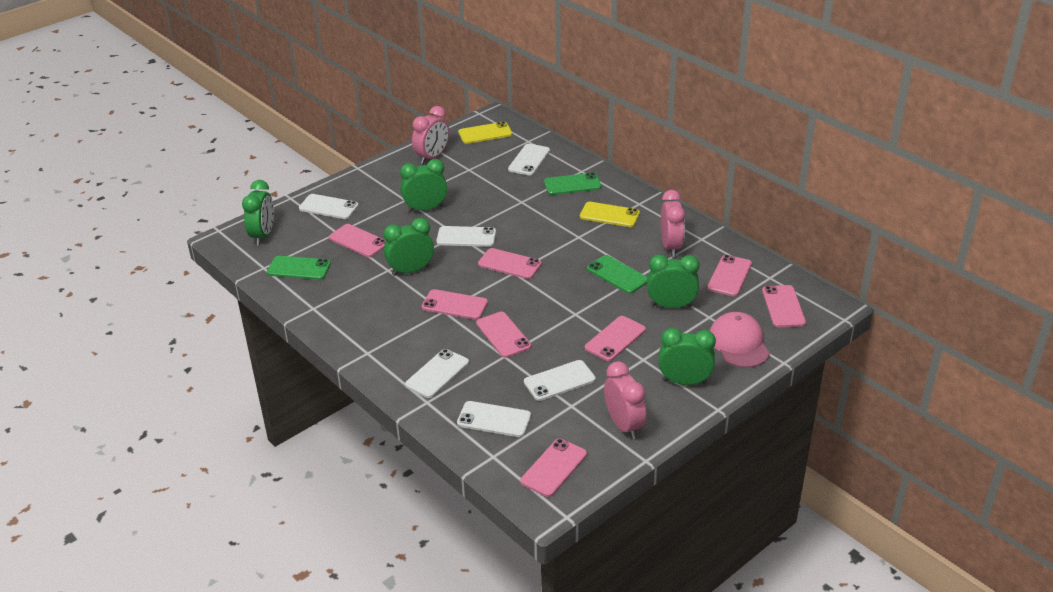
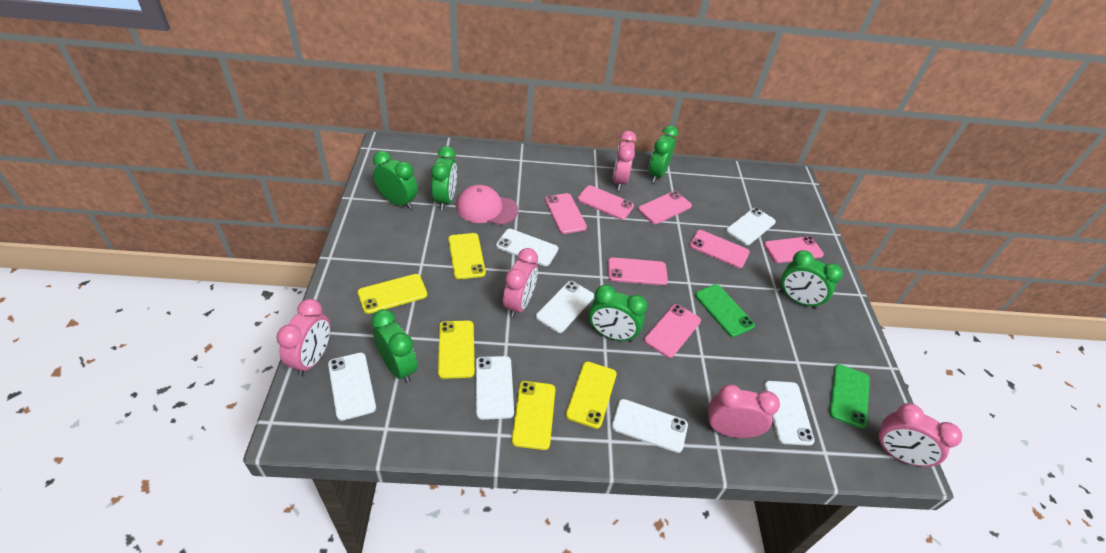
green clock: 5 -> 6
green phone: 3 -> 2
pink clock: 3 -> 5
pink phone: 8 -> 7
white phone: 6 -> 7
yellow phone: 2 -> 5

